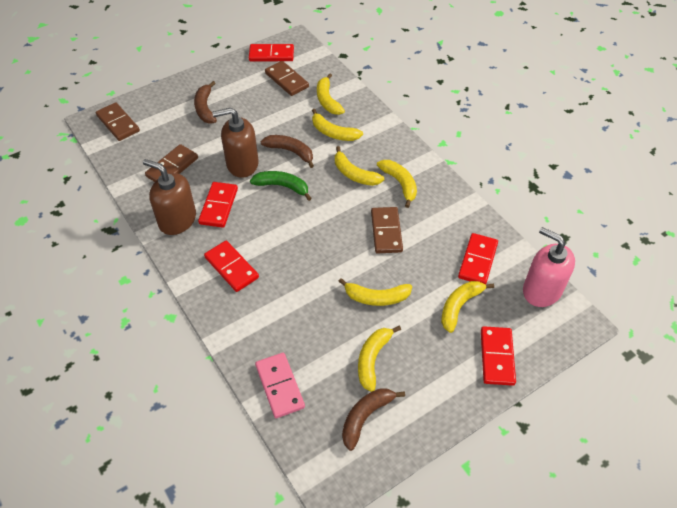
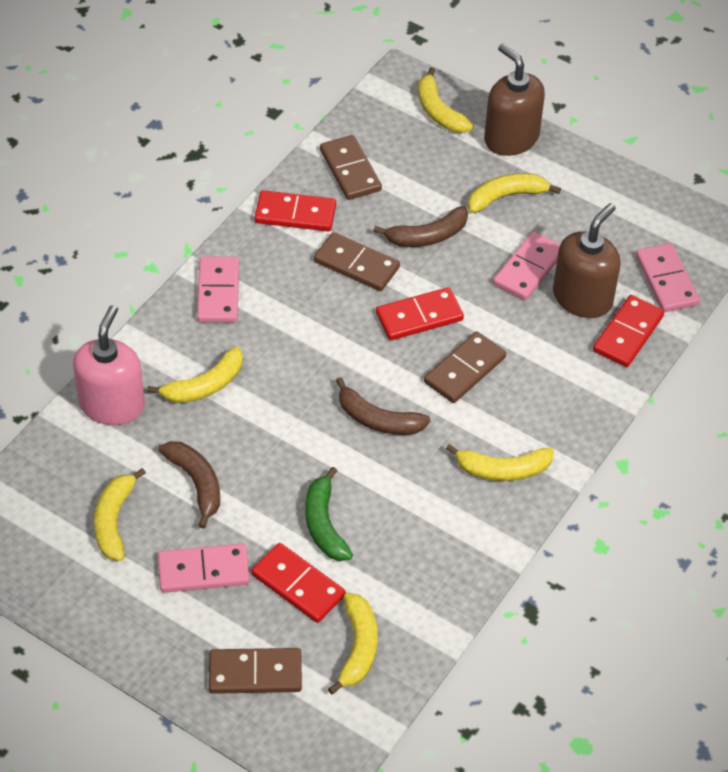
pink domino: 1 -> 4
red domino: 5 -> 4
yellow banana: 7 -> 6

